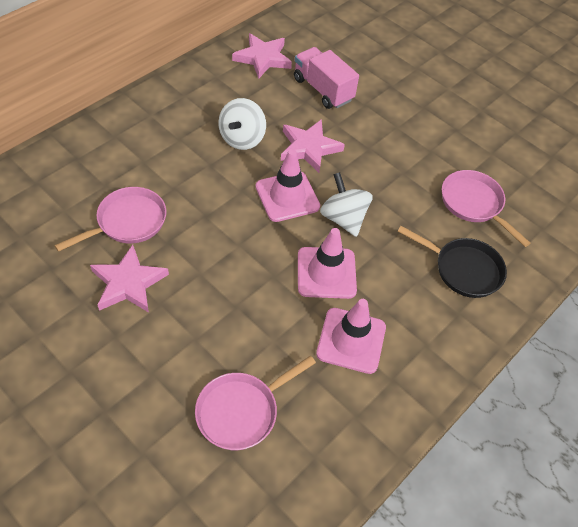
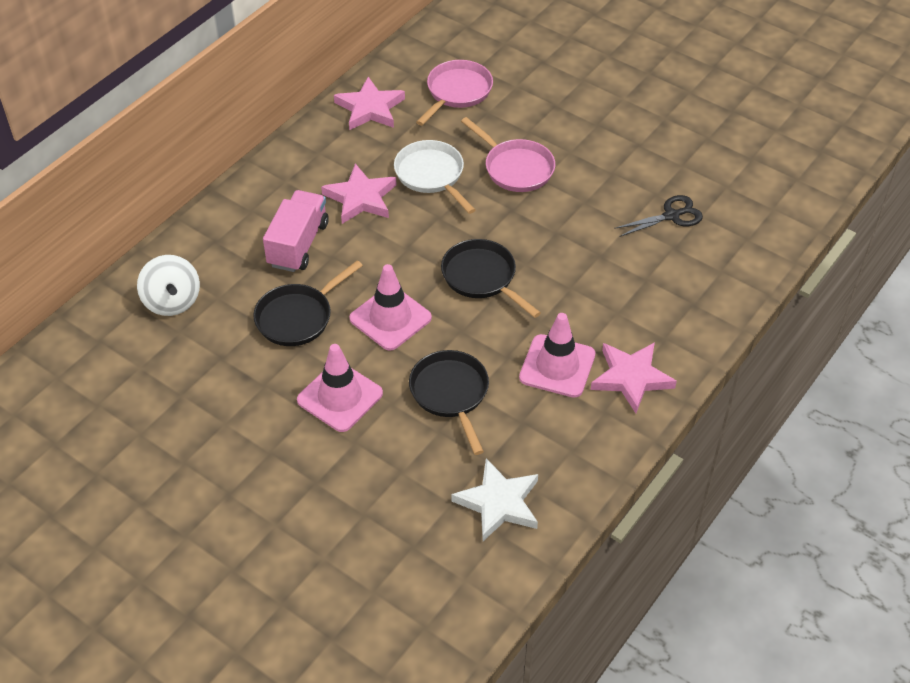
black pan: 1 -> 3
black scissors: 0 -> 1
pink pan: 3 -> 2
white pan: 0 -> 1
white spinning top: 2 -> 1
white star: 0 -> 1

